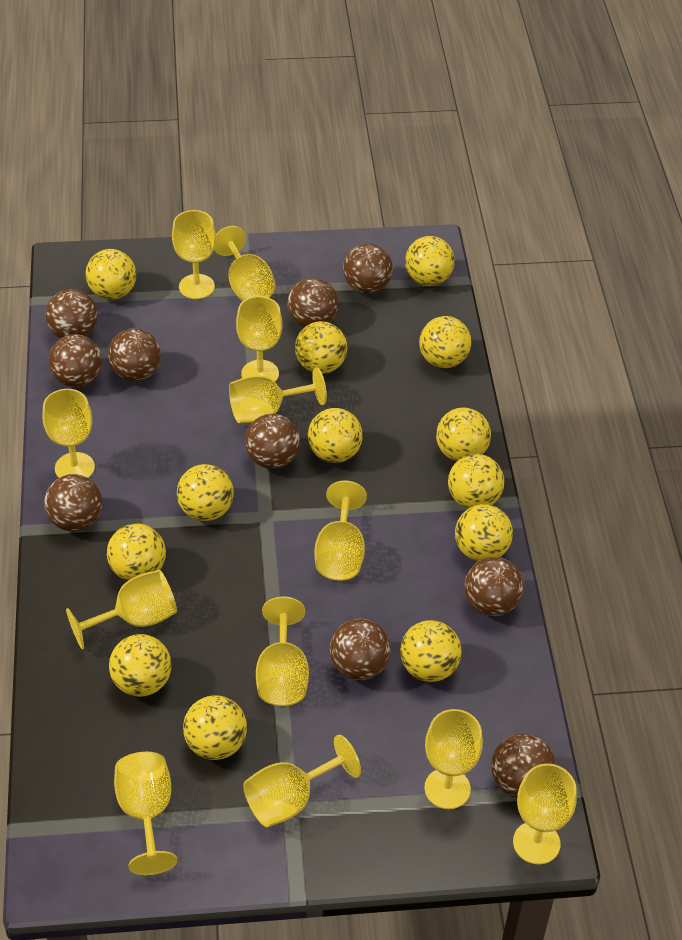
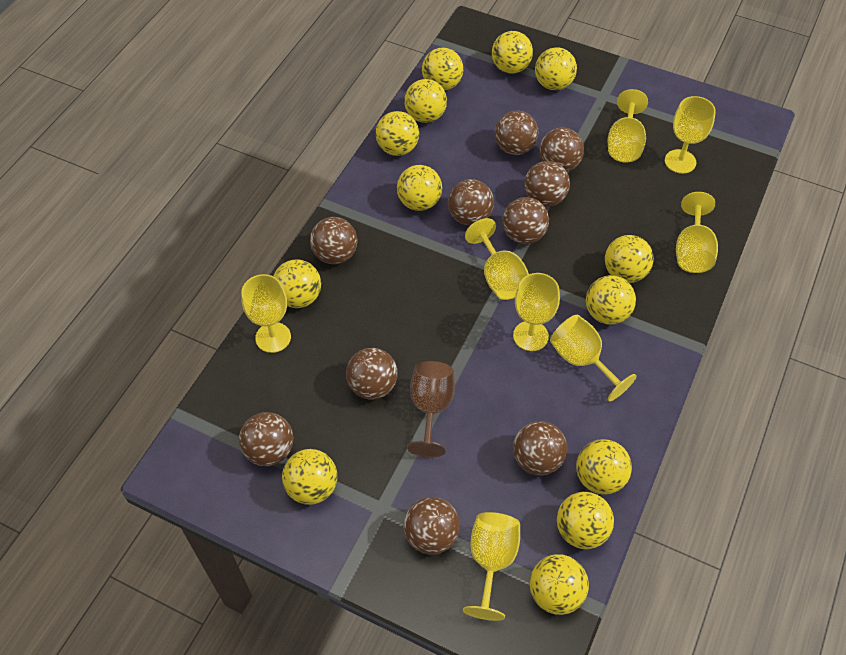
brown goblet: 0 -> 1
yellow goblet: 12 -> 8

